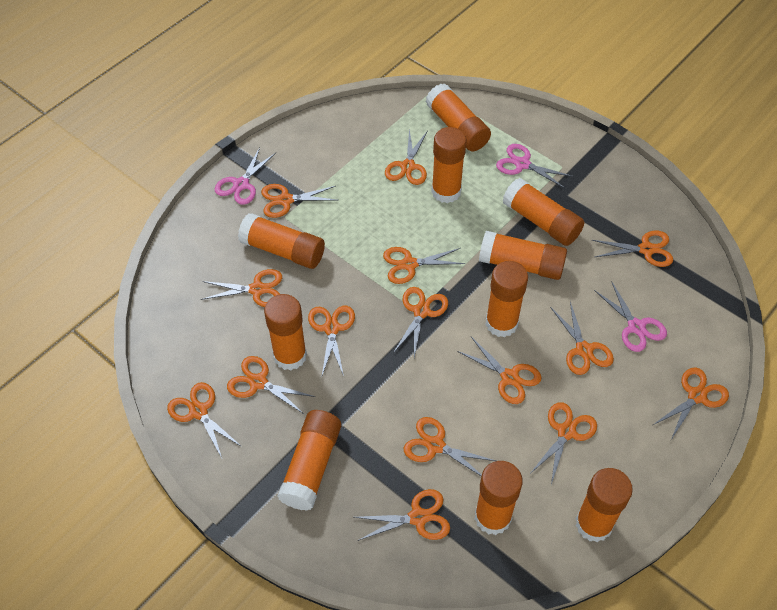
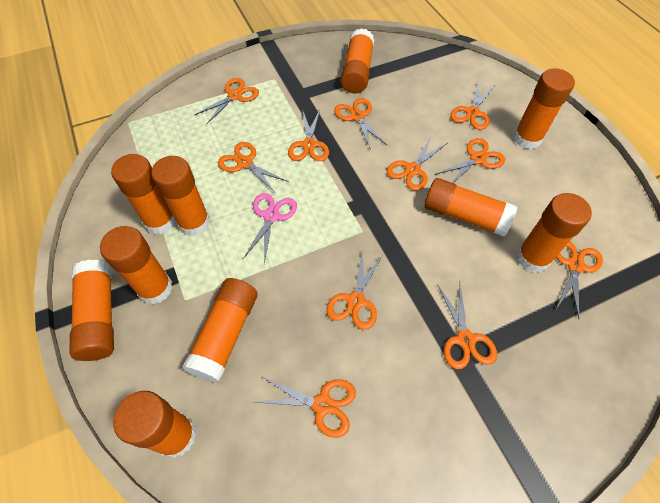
orange scissors: 15 -> 11
pink scissors: 3 -> 1

